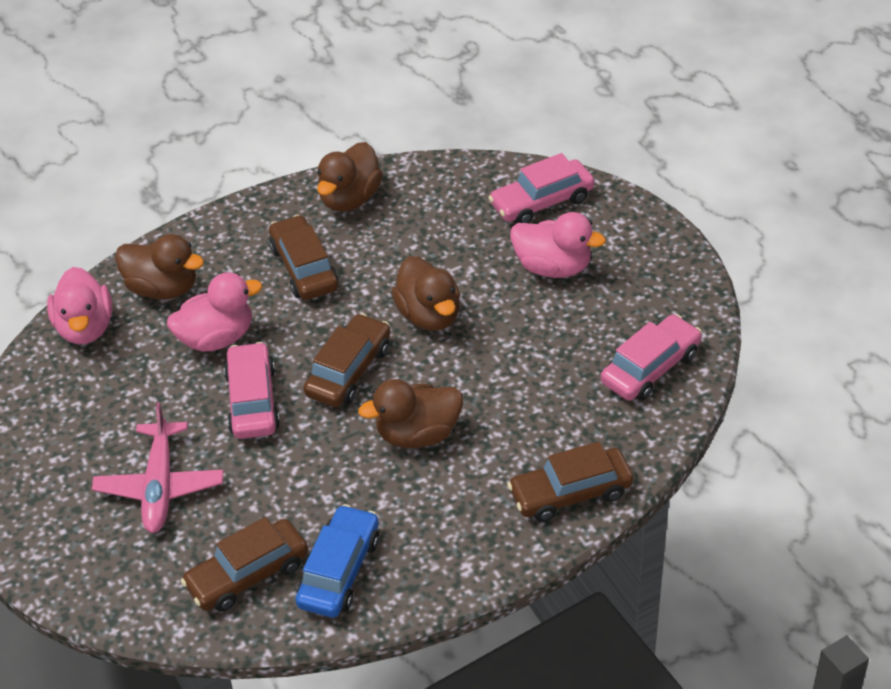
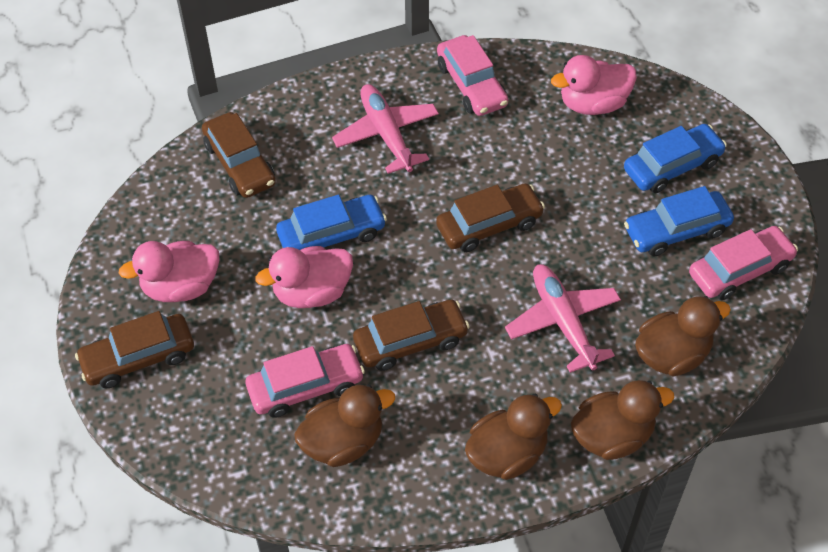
blue car: 1 -> 3
pink plane: 1 -> 2

